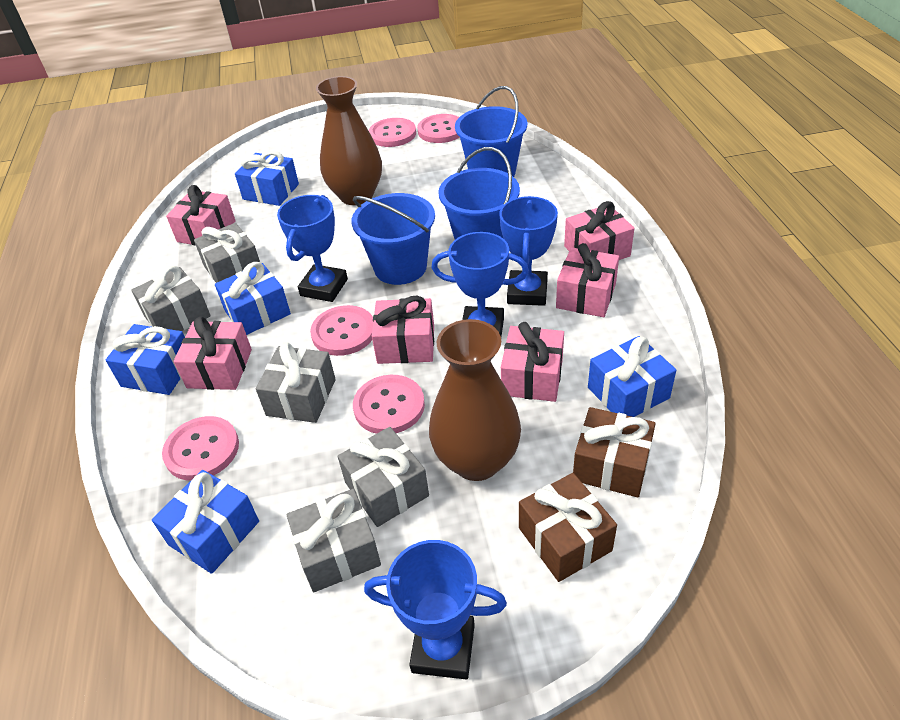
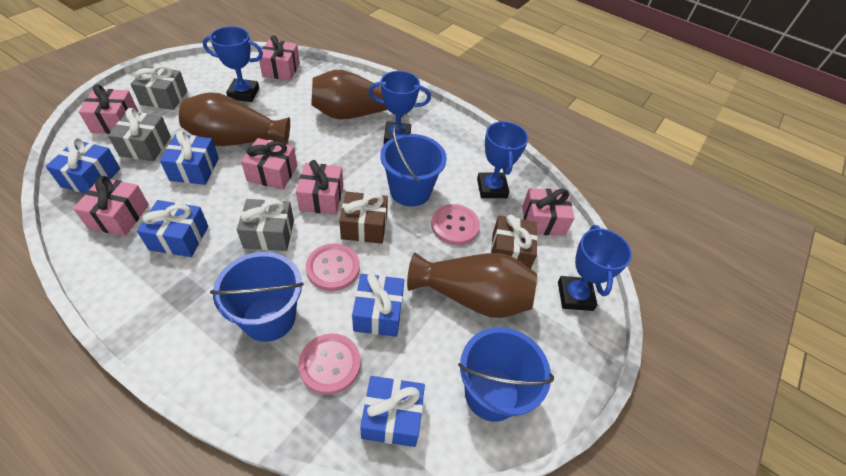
brown vase: 2 -> 3
grey gift: 5 -> 3
pink button: 5 -> 3

